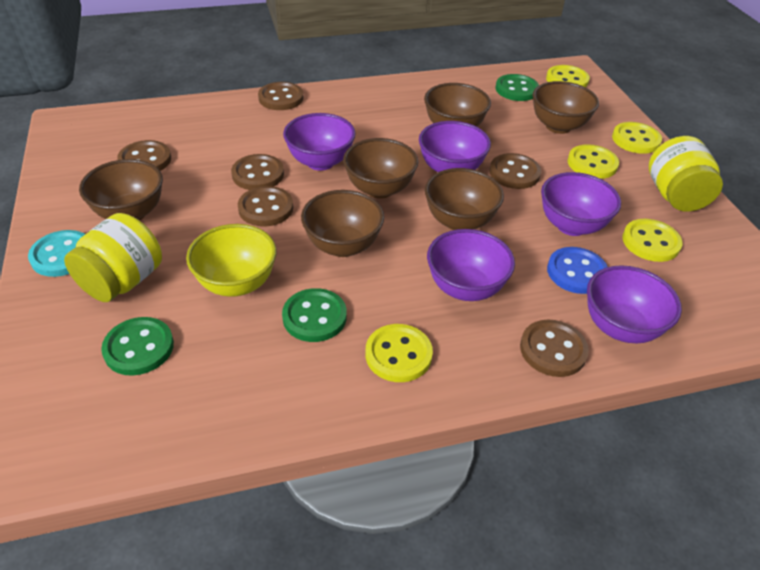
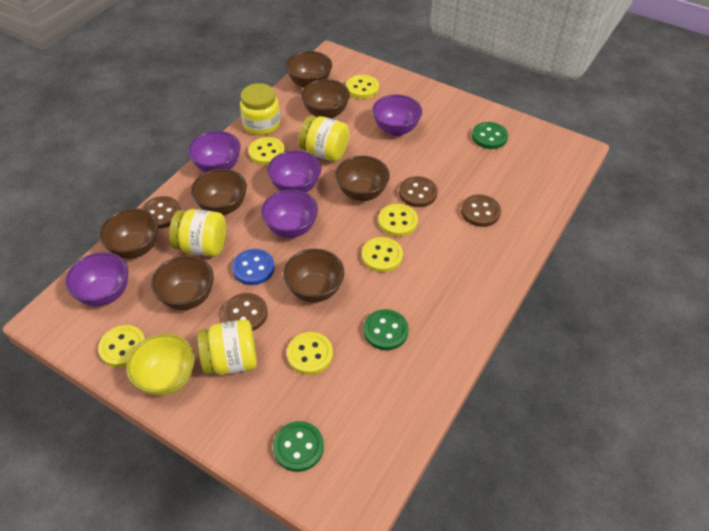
brown bowl: 6 -> 7
brown button: 6 -> 4
turquoise button: 1 -> 0
yellow button: 5 -> 6
yellow jar: 2 -> 4

